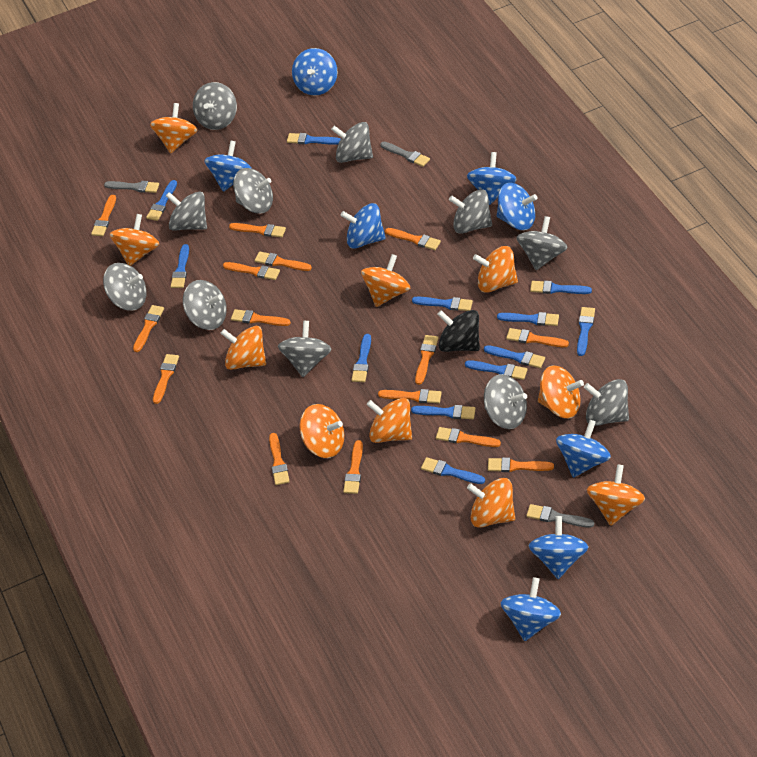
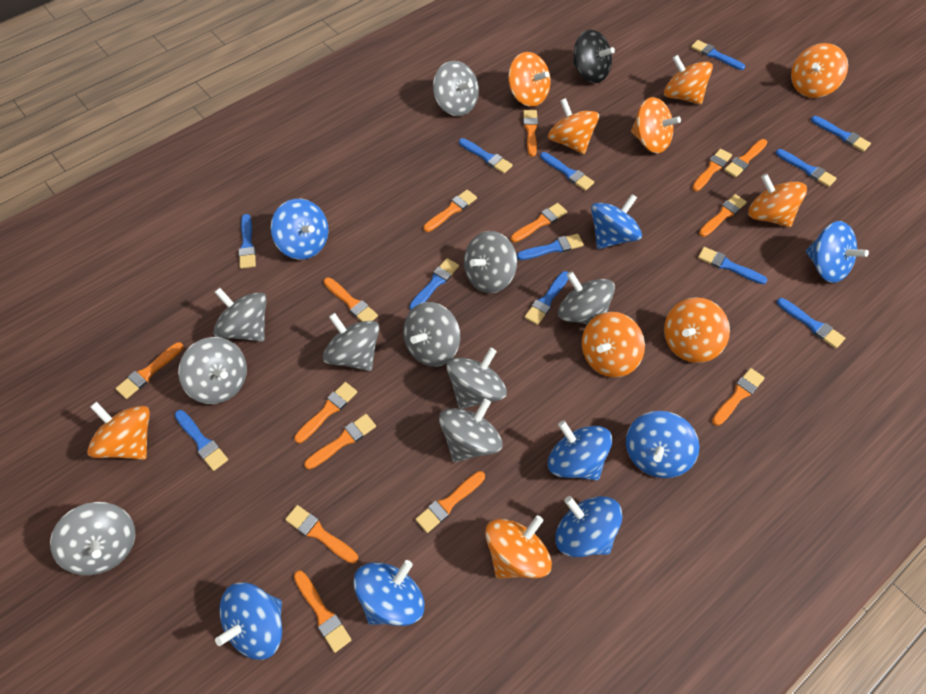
grey brush: 3 -> 0
grey spinning top: 11 -> 10
orange brush: 15 -> 14

